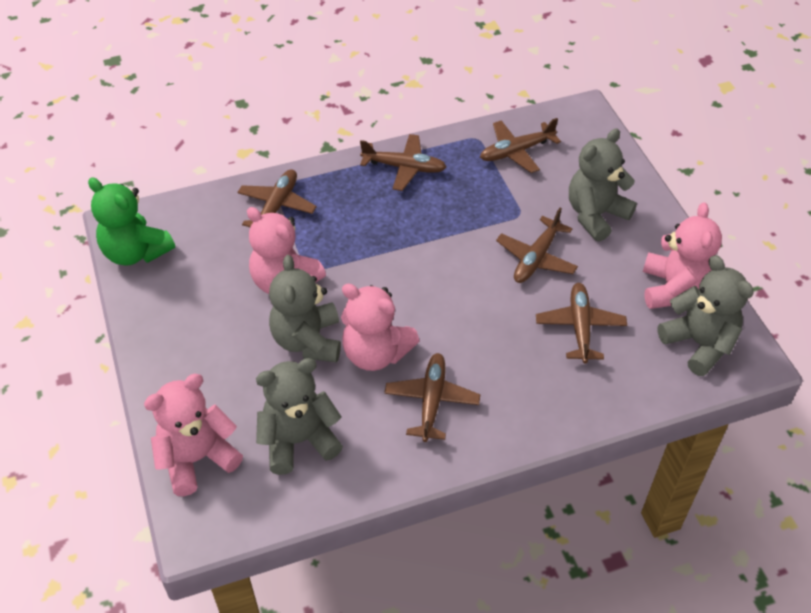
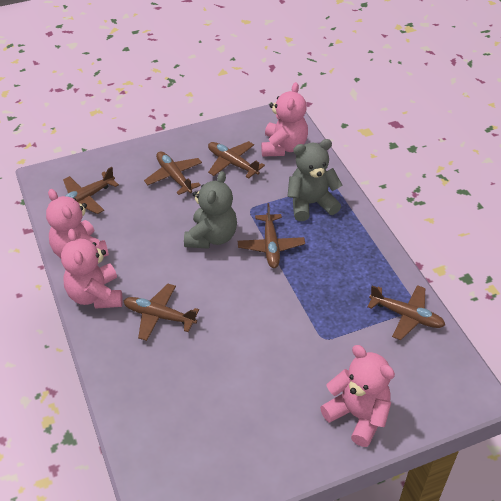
green teddy bear: 1 -> 0
grey teddy bear: 4 -> 2

